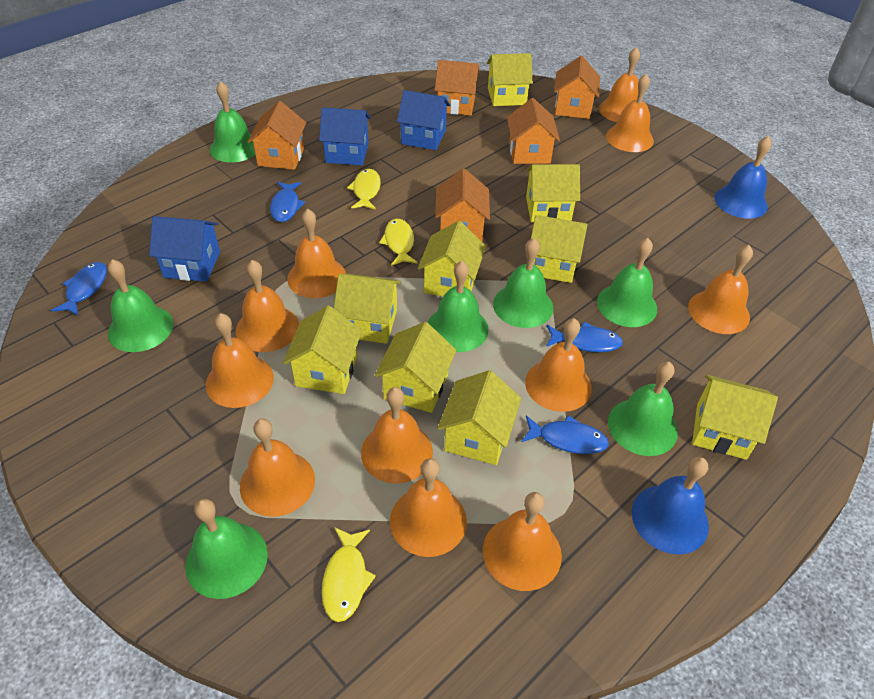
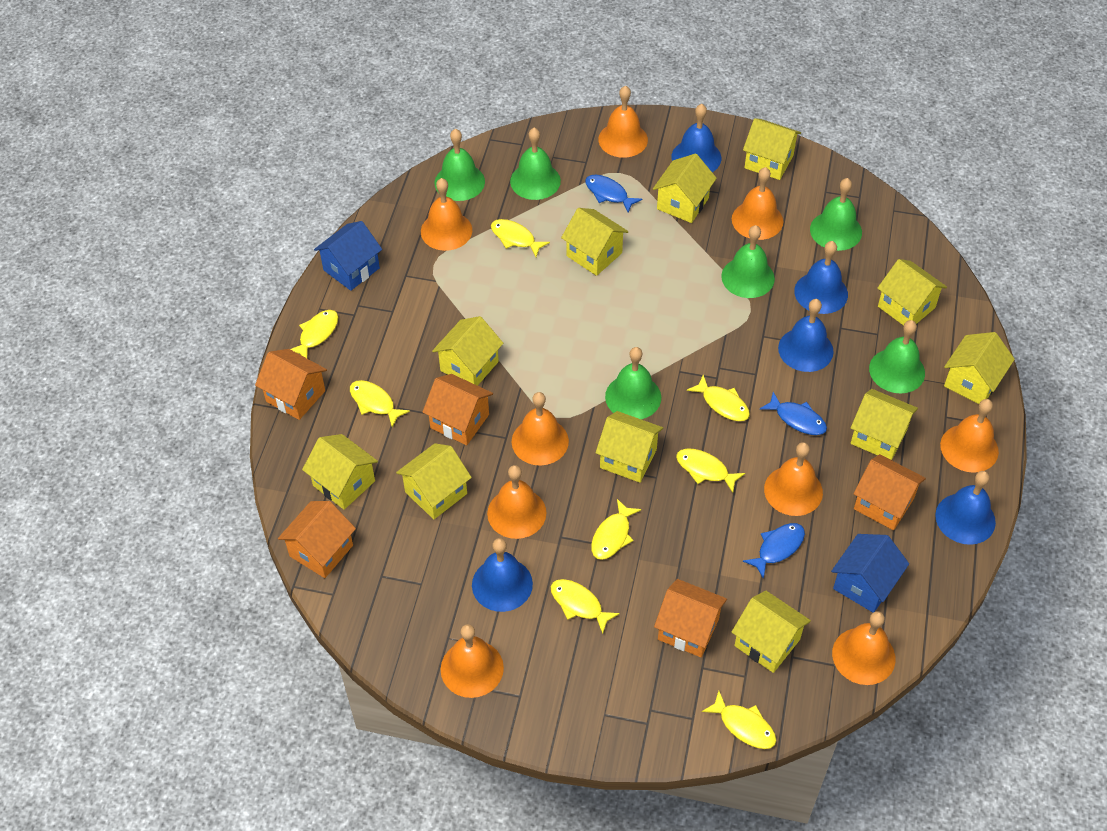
blue bell: 2 -> 5
blue fish: 4 -> 3
blue house: 3 -> 2
green bell: 7 -> 6
orange bell: 11 -> 9
yellow fish: 3 -> 8
yellow house: 9 -> 11

